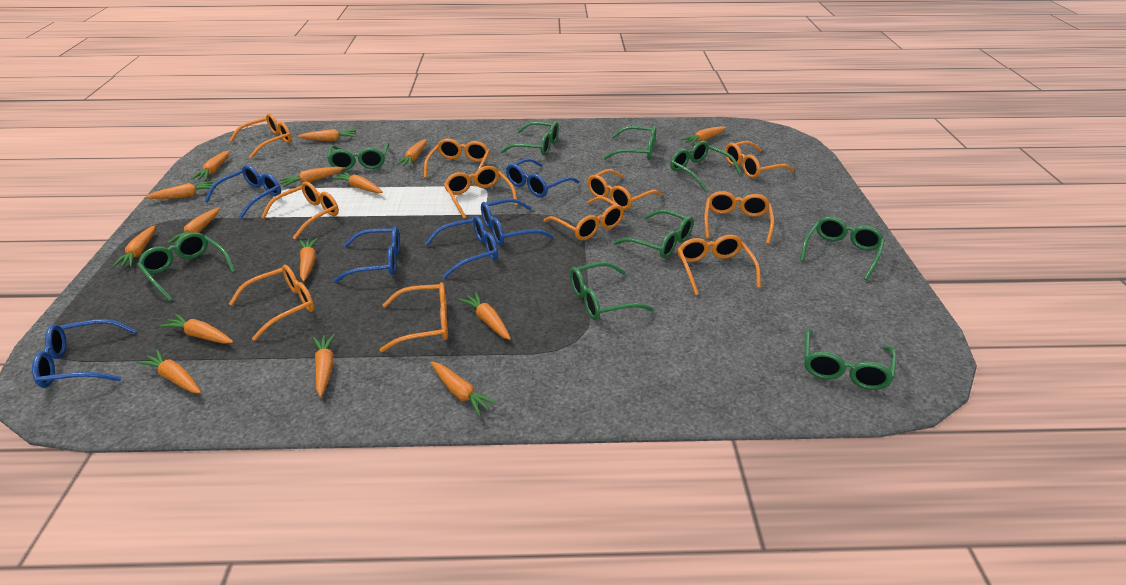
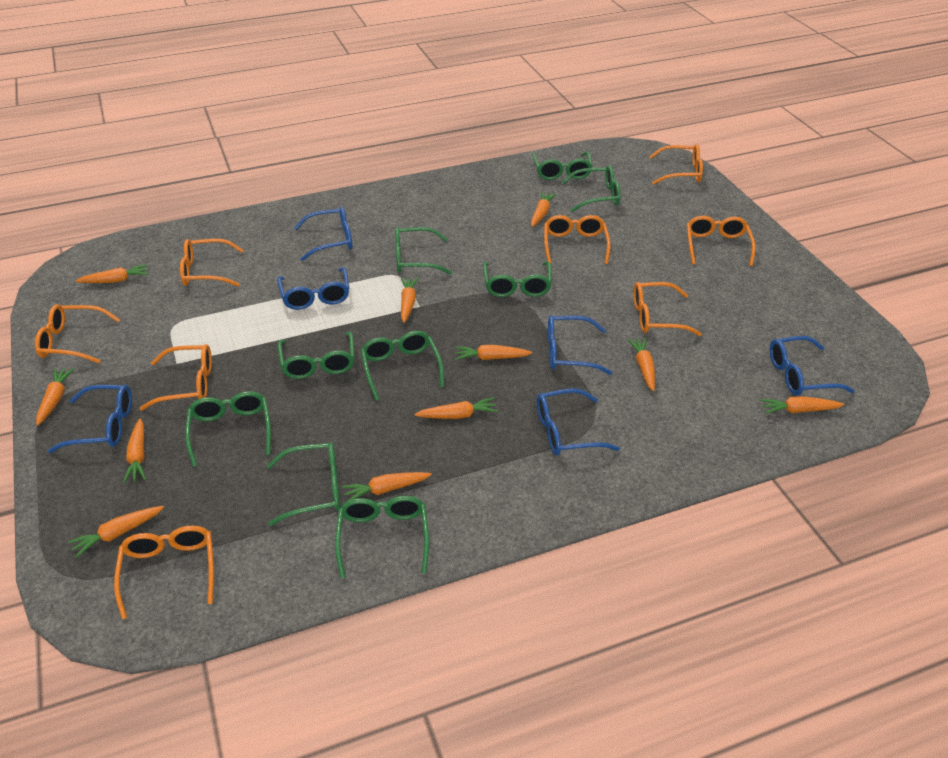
orange carrot: 15 -> 11
orange glasses: 11 -> 8

